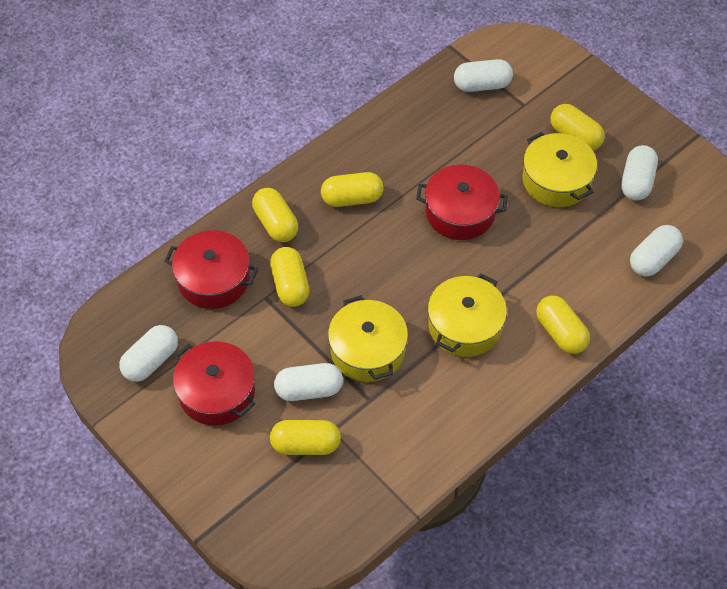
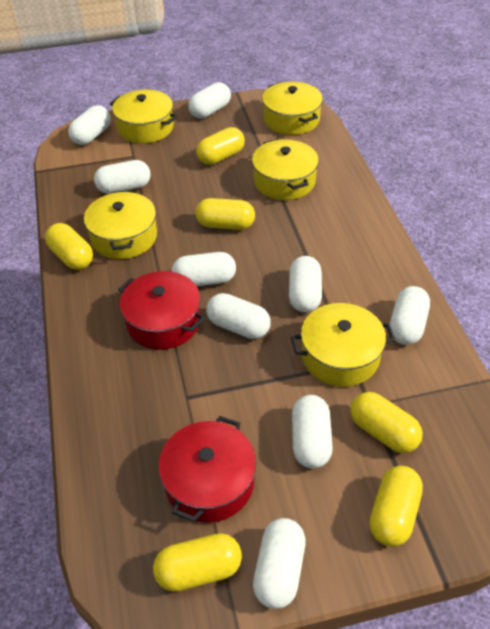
red pot: 3 -> 2
white capsule: 5 -> 9
yellow pot: 3 -> 5

